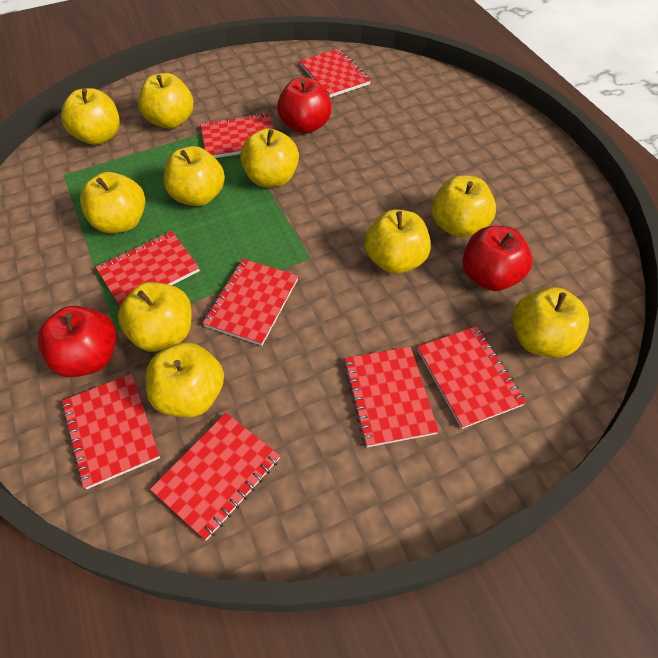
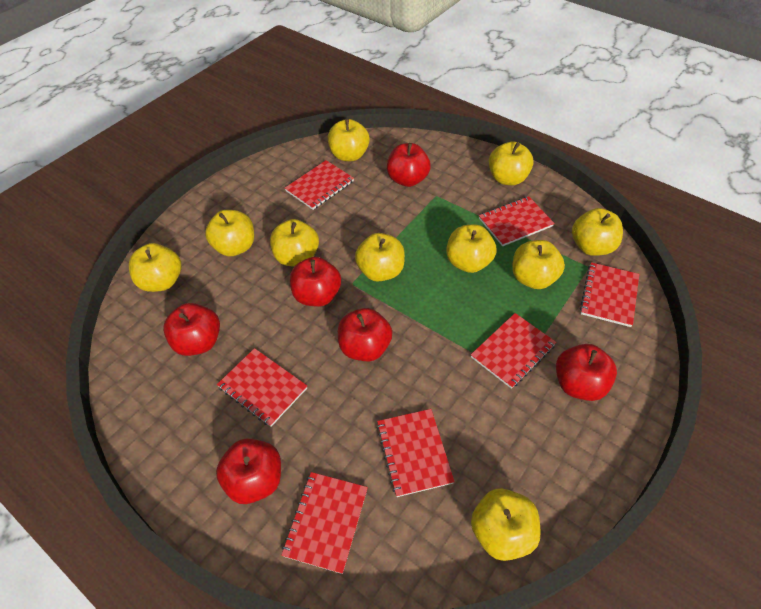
red apple: 3 -> 6
red notebook: 8 -> 7

